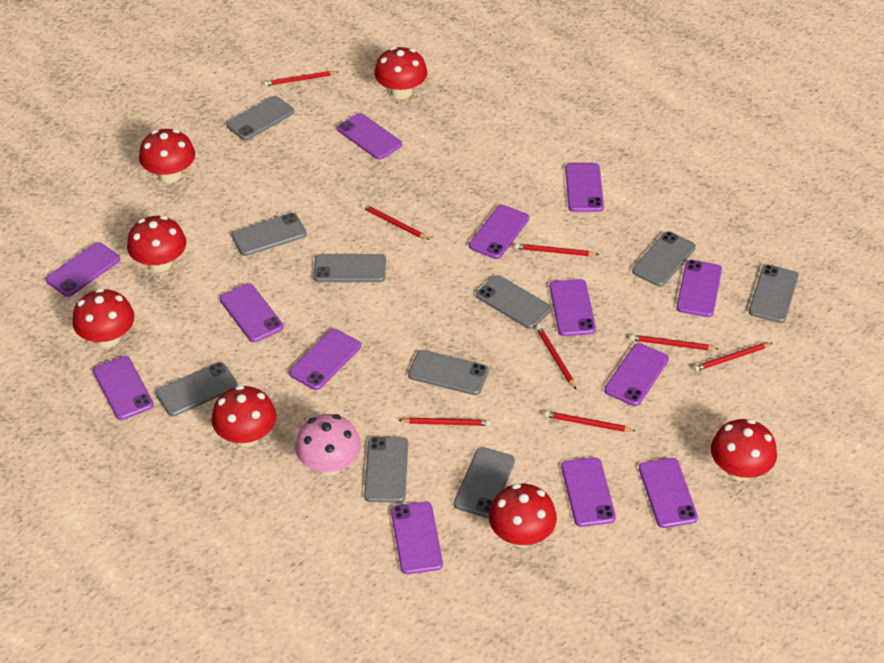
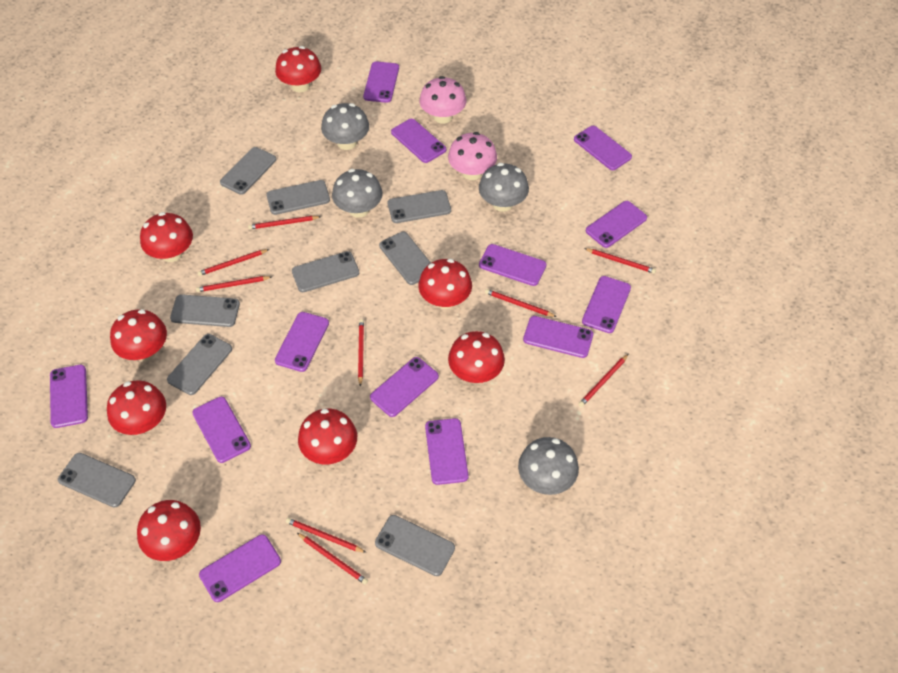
grey mushroom: 0 -> 4
grey phone: 10 -> 9
pink mushroom: 1 -> 2
red mushroom: 7 -> 8
red pencil: 8 -> 9

